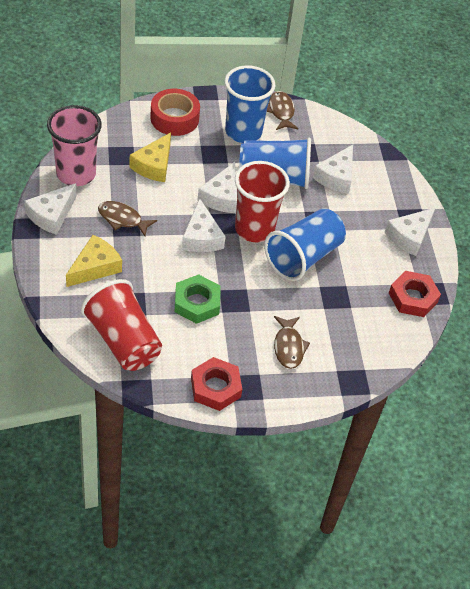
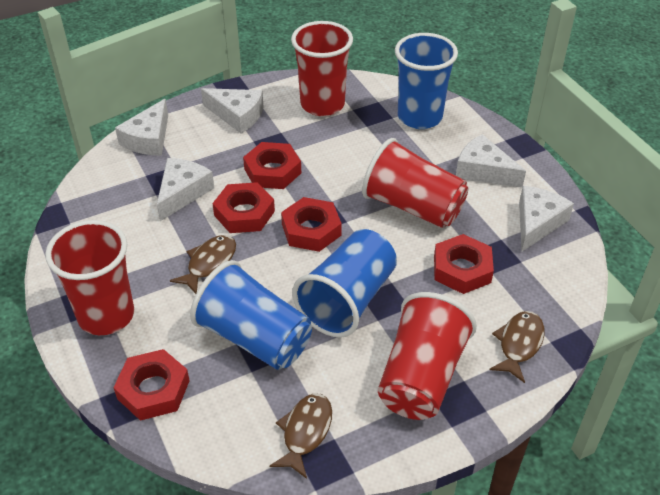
green nut: 1 -> 0
pink cup: 1 -> 0
red cup: 2 -> 4
red nut: 2 -> 5
red tape: 1 -> 0
yellow cheese: 2 -> 0

